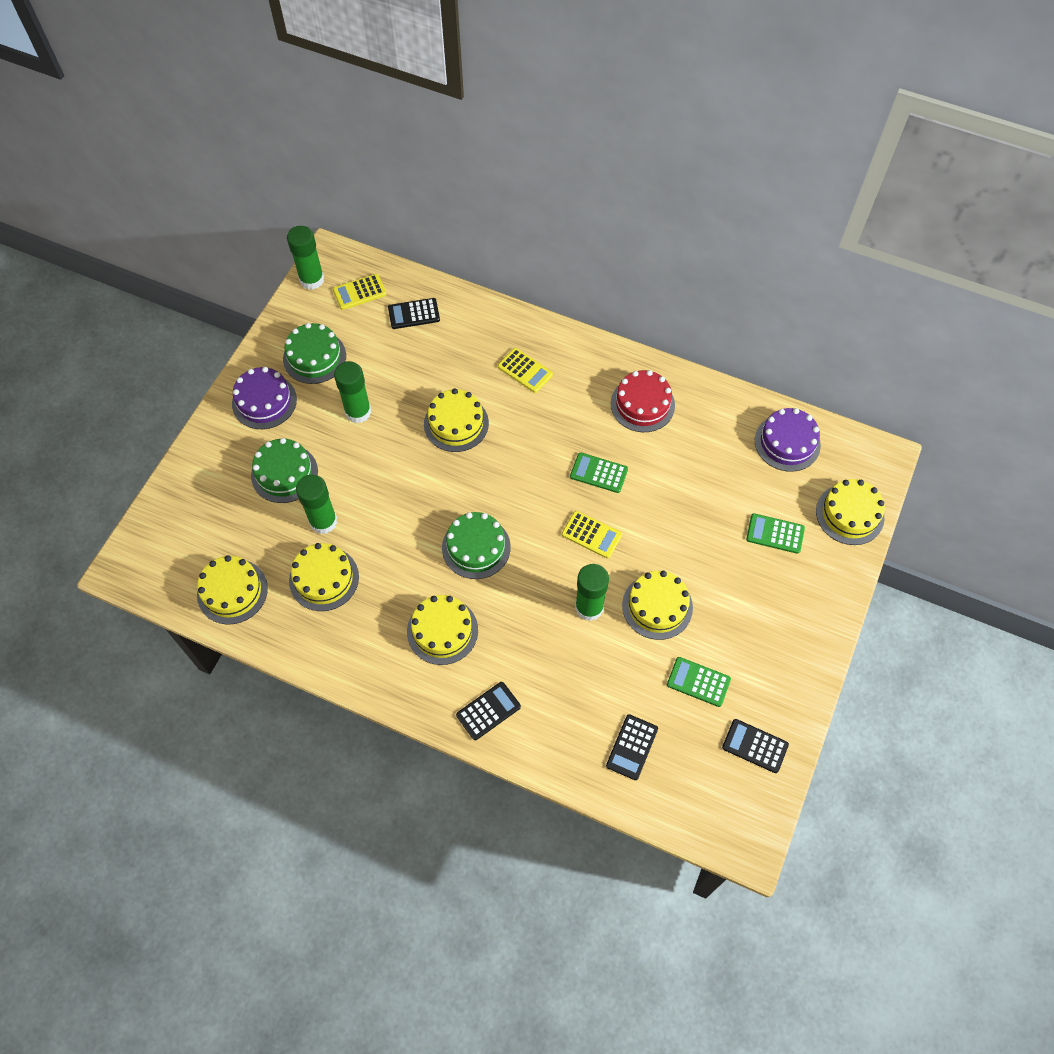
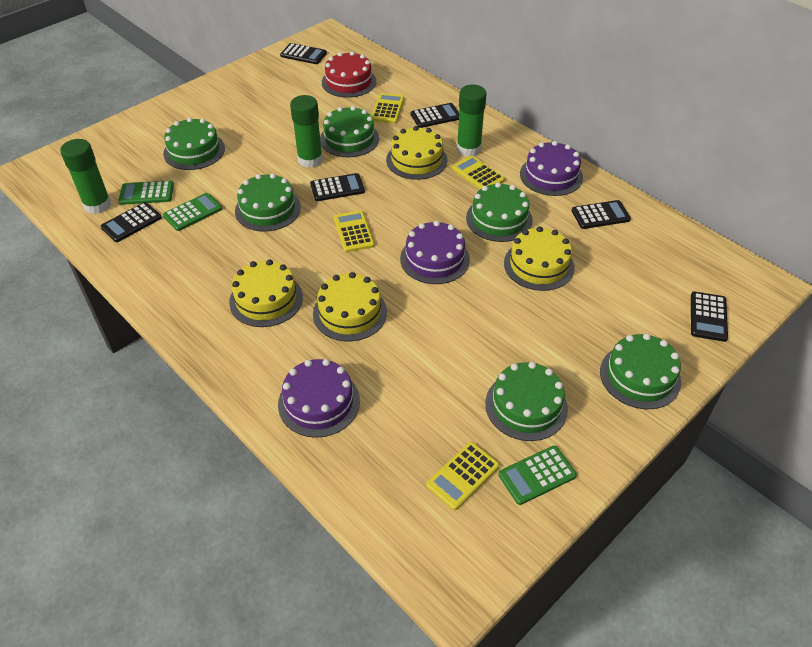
black calculator: 4 -> 6
green cake: 3 -> 6
green glue stick: 4 -> 3
purple cake: 2 -> 3
yellow cake: 6 -> 4
yellow calculator: 3 -> 4

